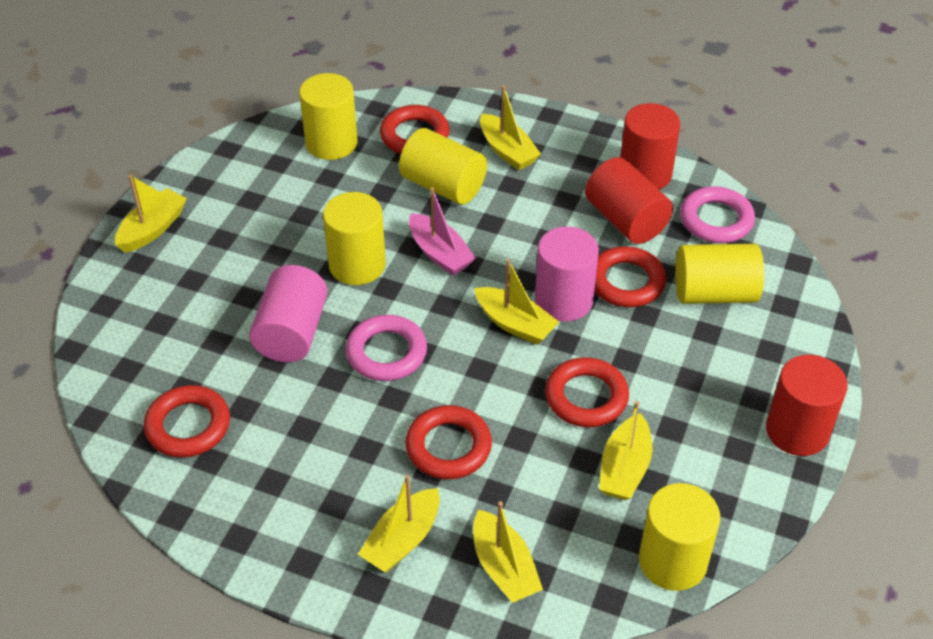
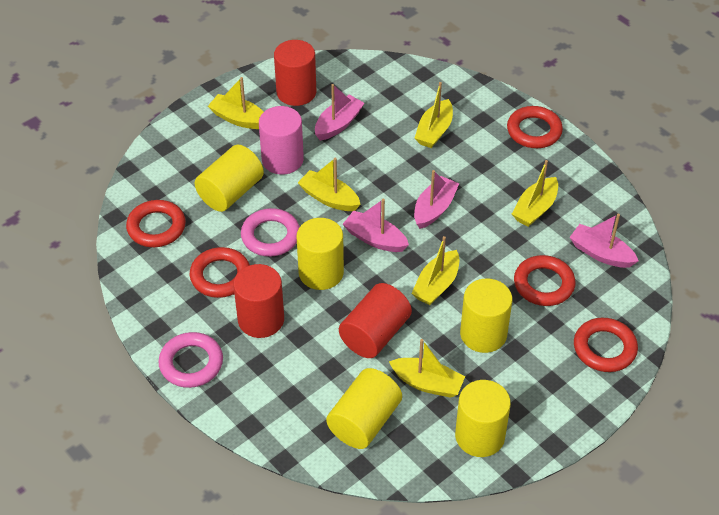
pink boat: 1 -> 4
pink cylinder: 2 -> 1

